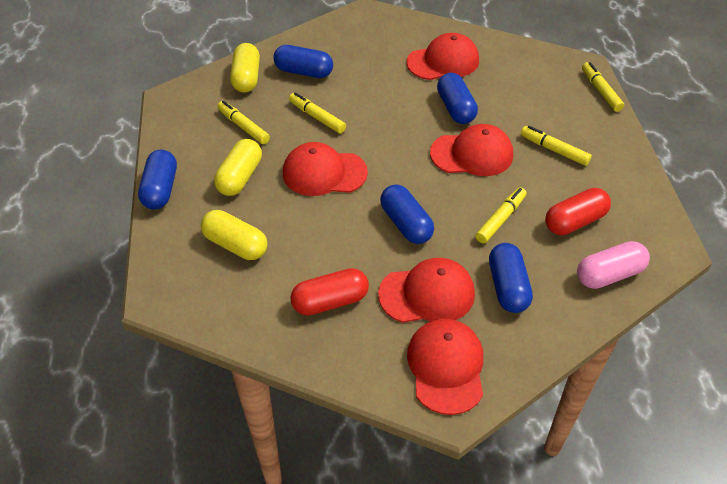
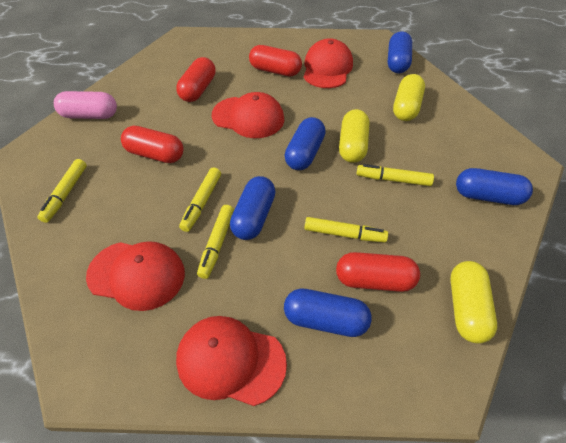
red cap: 5 -> 4
red capsule: 2 -> 4

